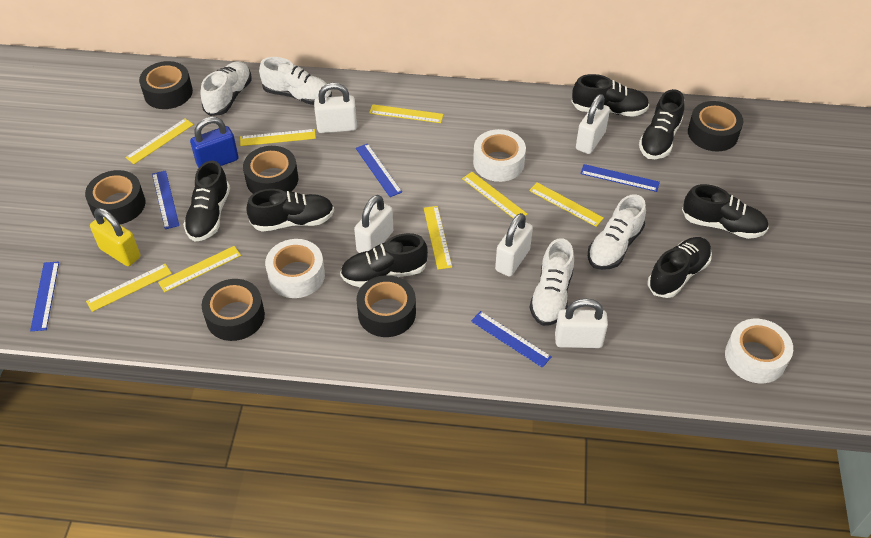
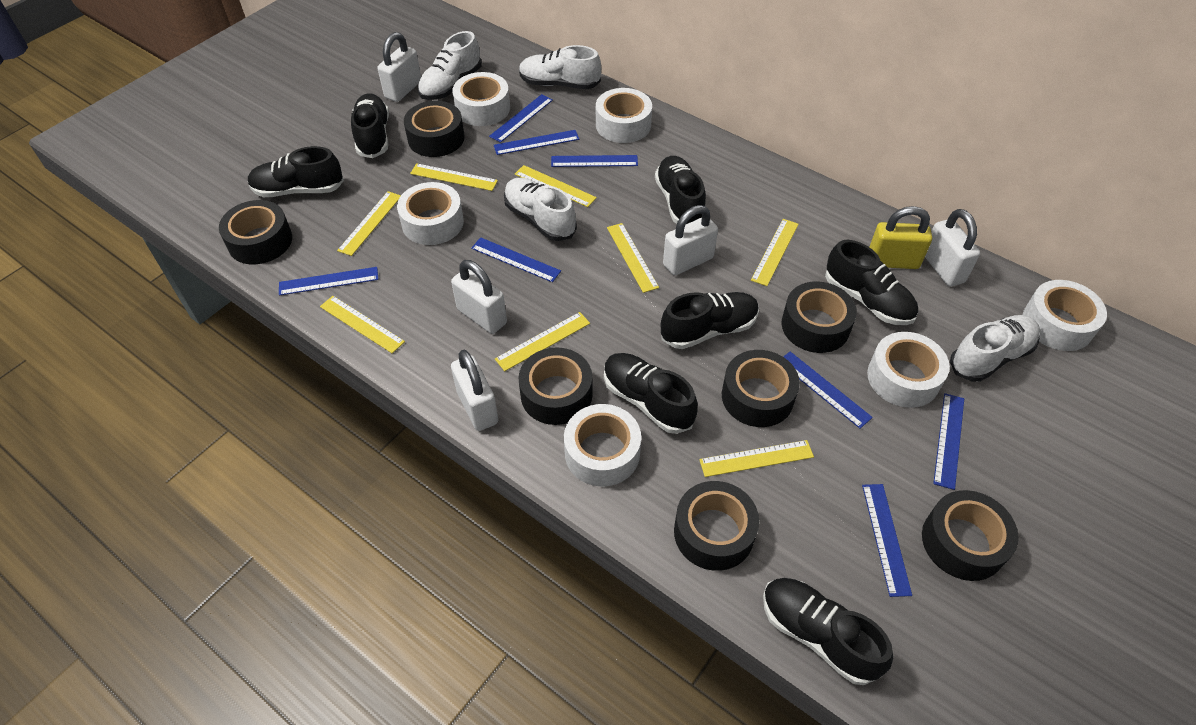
black tape: 6 -> 7
blue padlock: 1 -> 0
blue ruler: 5 -> 8
white tape: 3 -> 6

